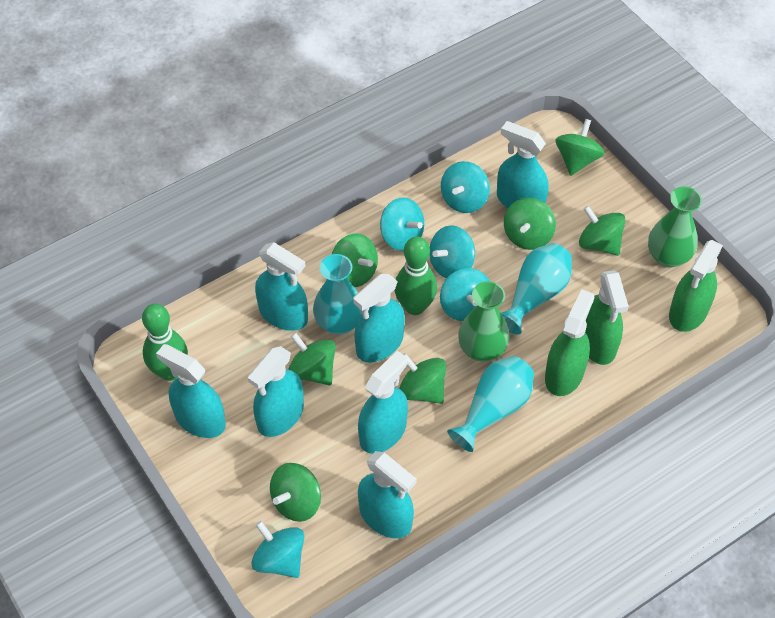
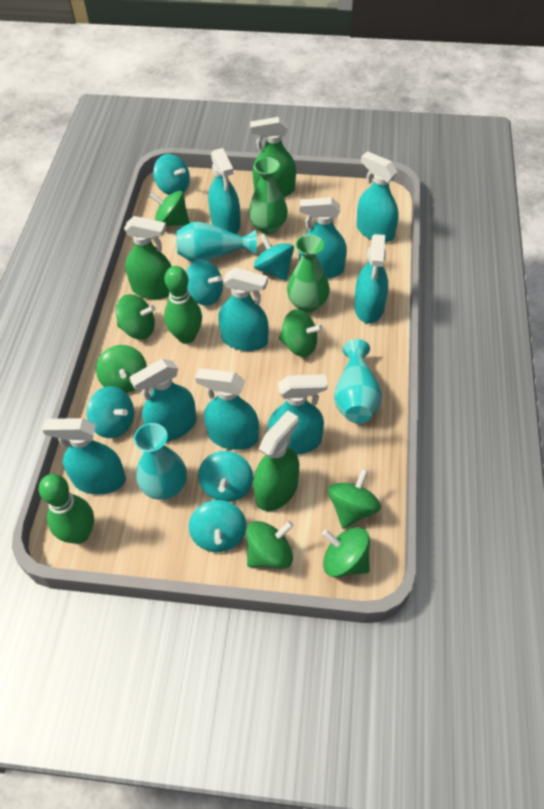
turquoise spinning top: 5 -> 6
turquoise spray bottle: 7 -> 9

